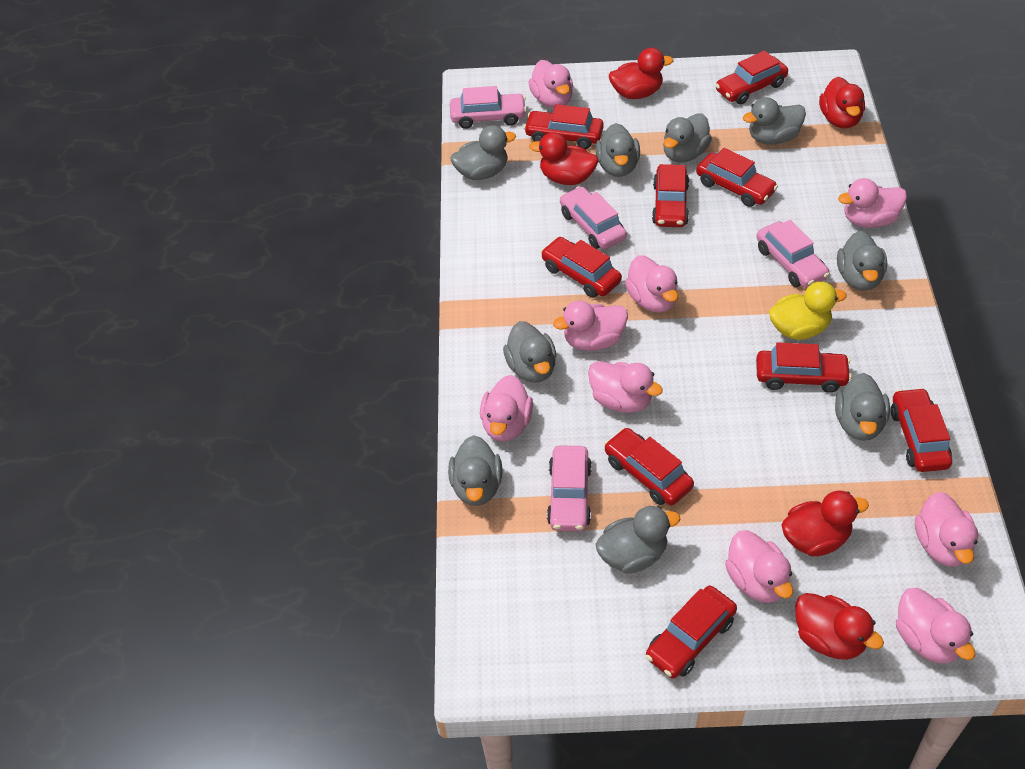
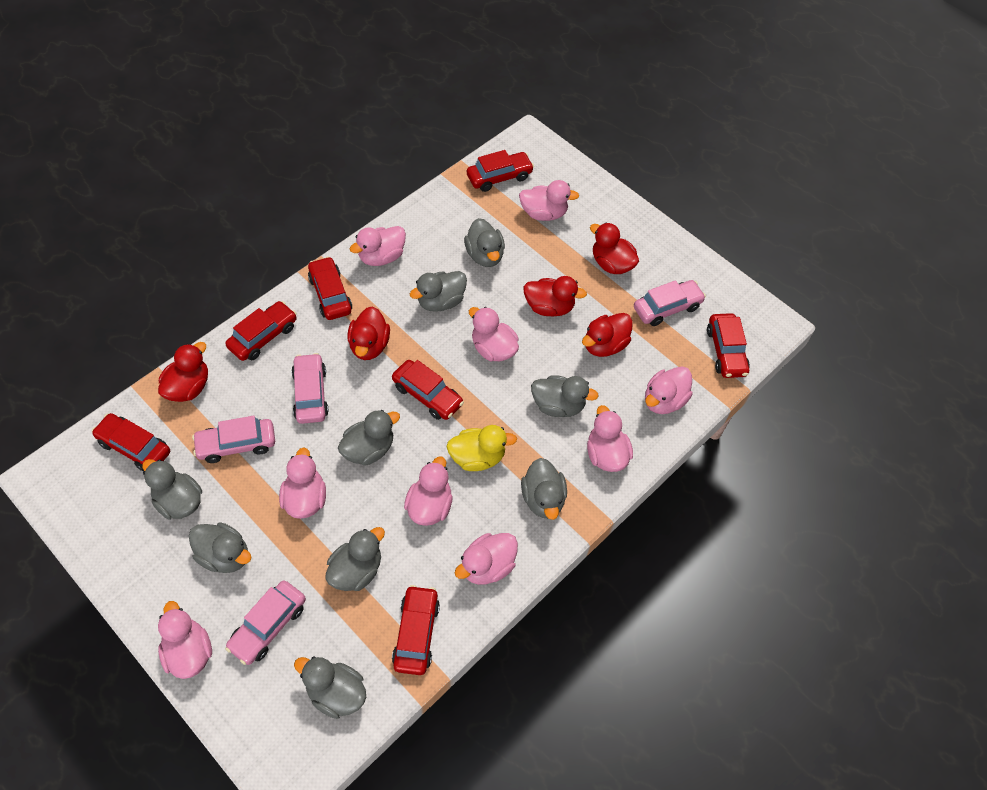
red car: 9 -> 7

